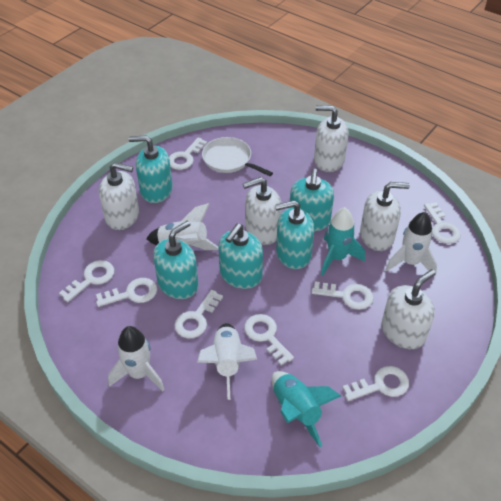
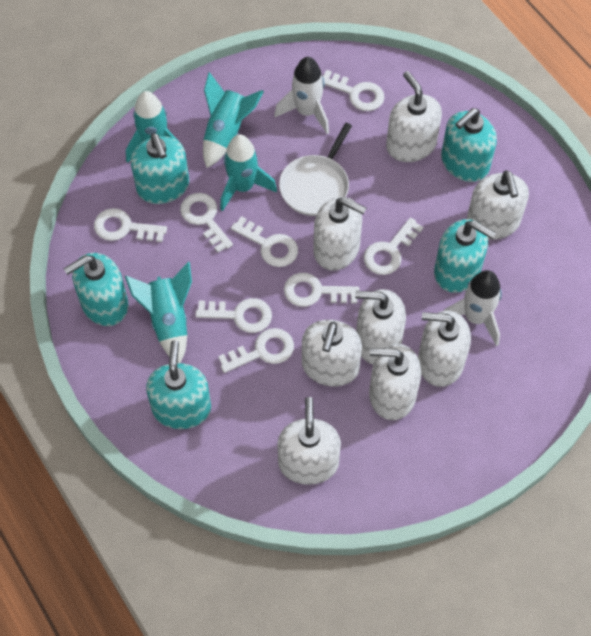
turquoise rocket: 2 -> 4
white rocket: 4 -> 2
white soap dispenser: 5 -> 8

